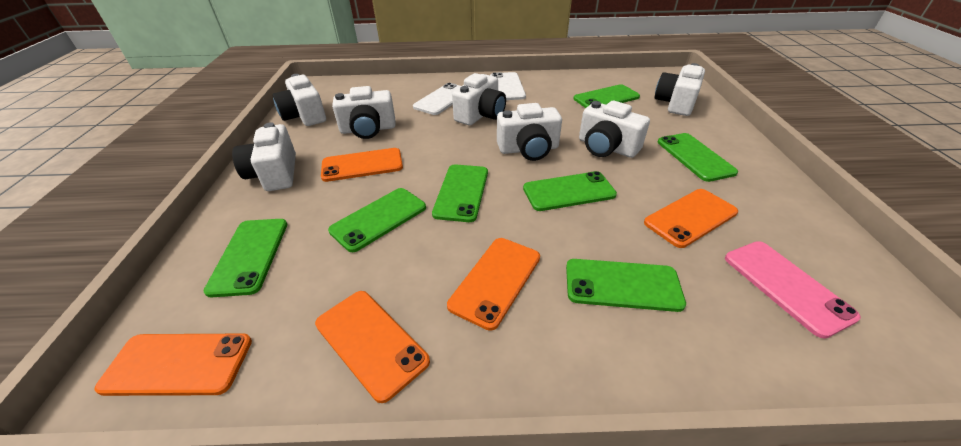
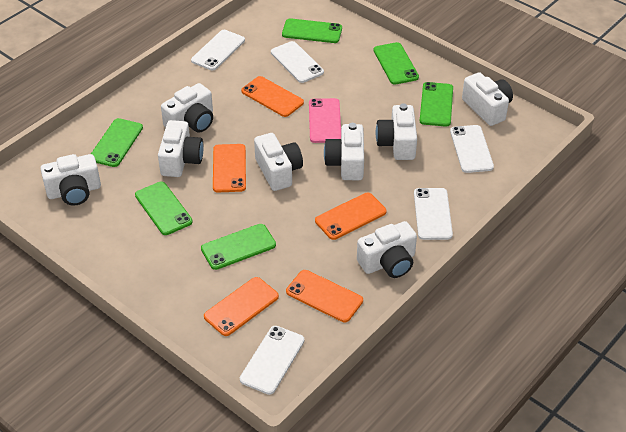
green phone: 7 -> 6
white camera: 7 -> 8
white phone: 2 -> 5

